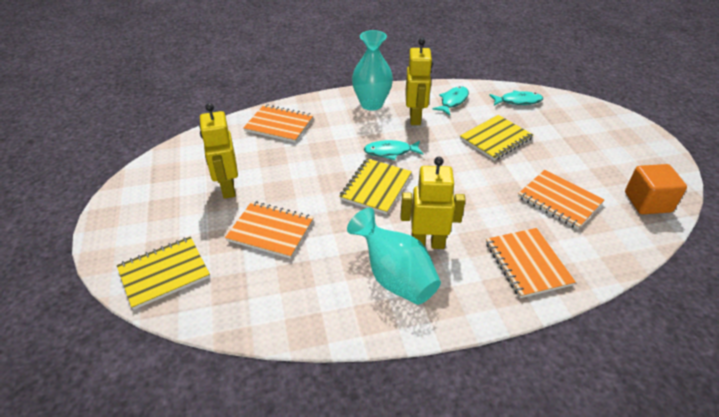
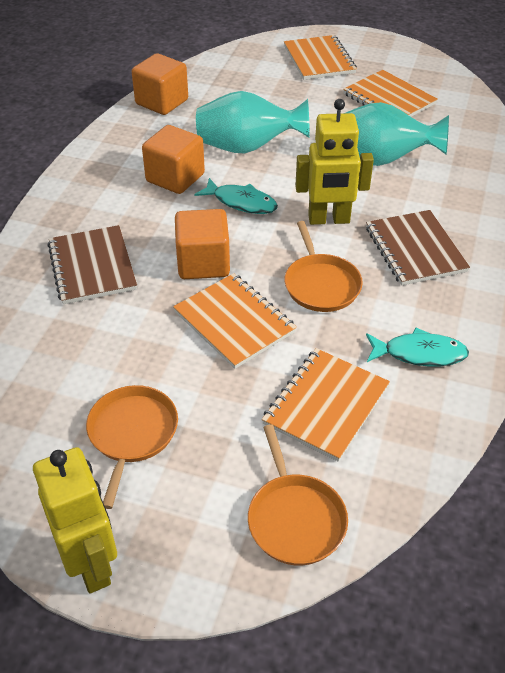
brown notebook: 0 -> 2
orange cube: 1 -> 3
orange pan: 0 -> 3
turquoise fish: 3 -> 2
yellow notebook: 3 -> 0
yellow robot: 3 -> 2

